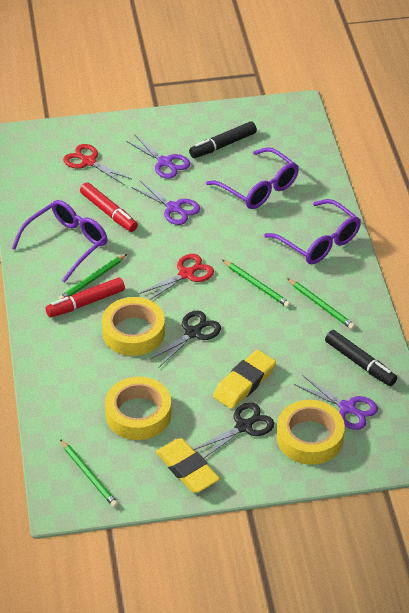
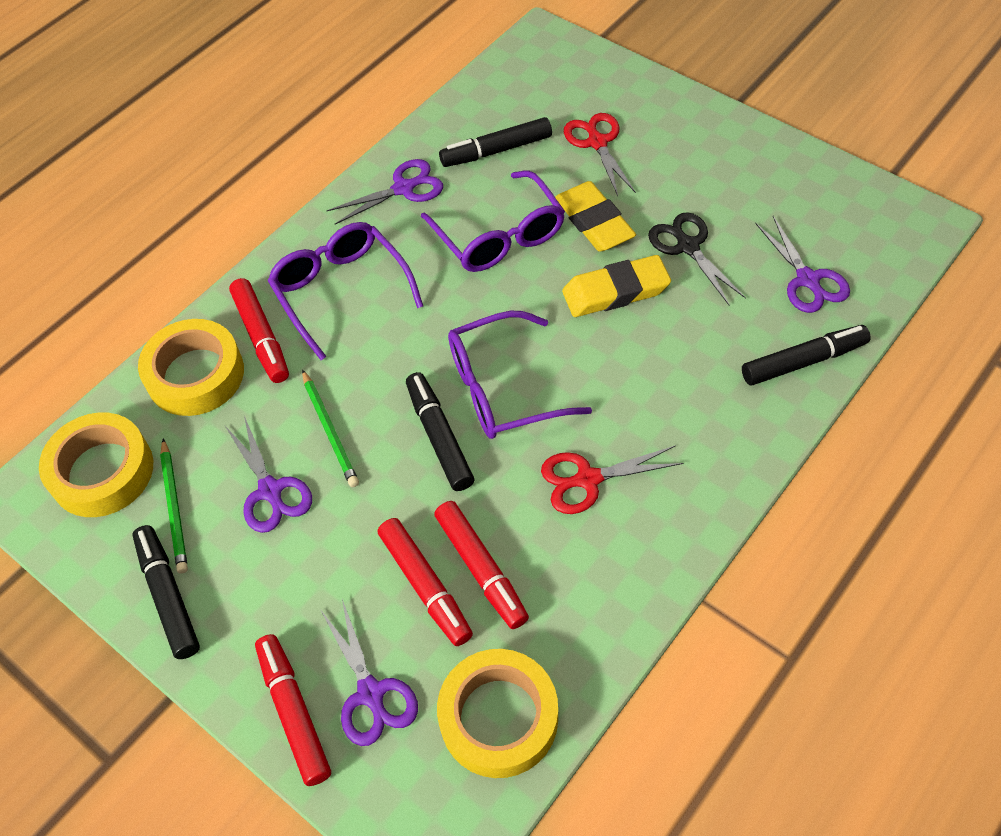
black marker: 2 -> 4
black scissors: 2 -> 1
green pencil: 4 -> 2
purple scissors: 3 -> 4
red marker: 2 -> 4

